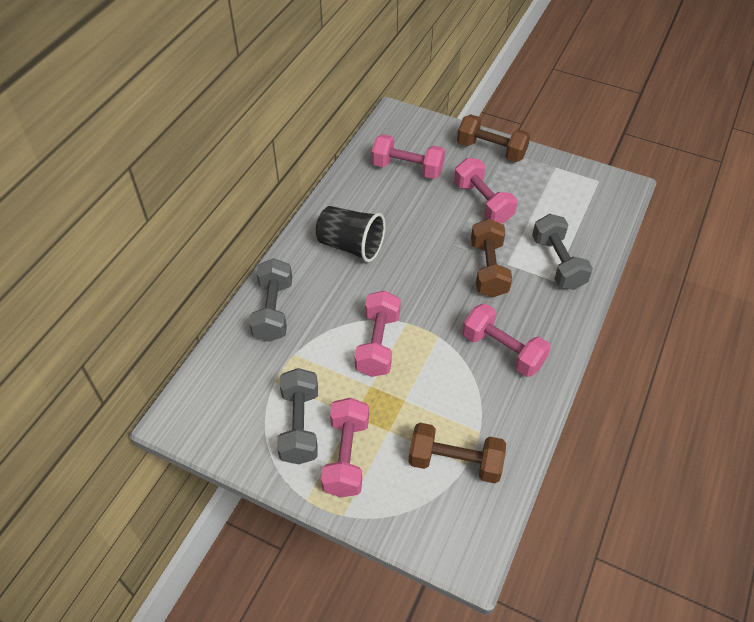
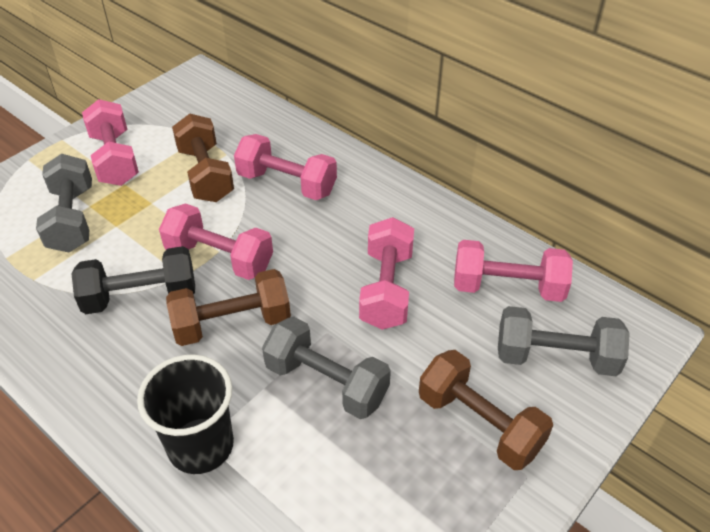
black dumbbell: 0 -> 1

